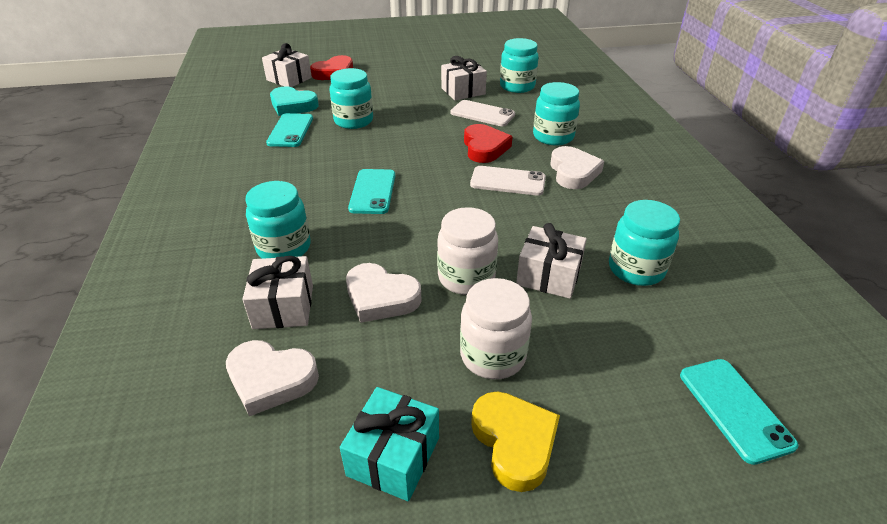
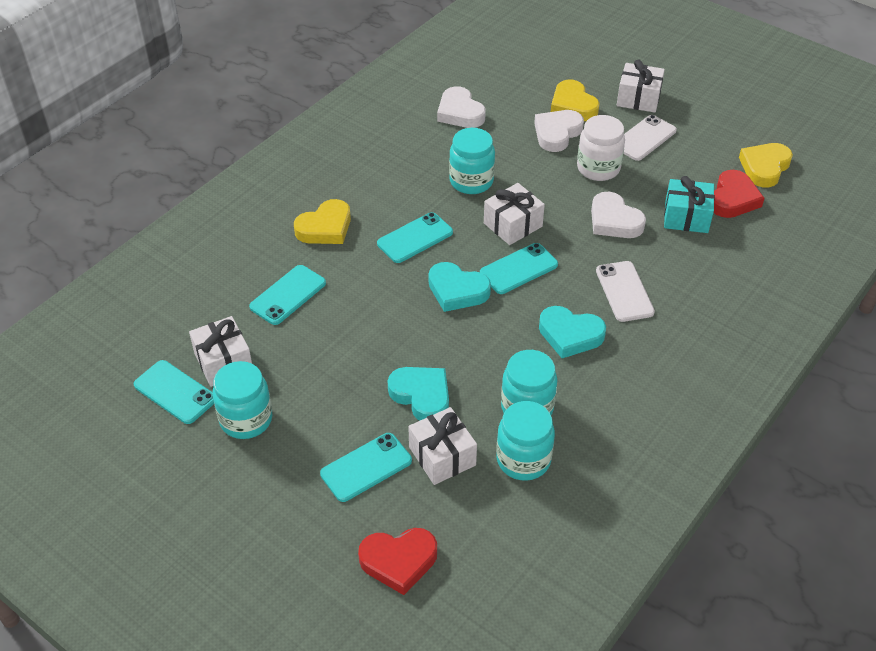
turquoise heart: 1 -> 3
turquoise jar: 5 -> 4
turquoise phone: 3 -> 5
white jar: 2 -> 1
yellow heart: 1 -> 3

